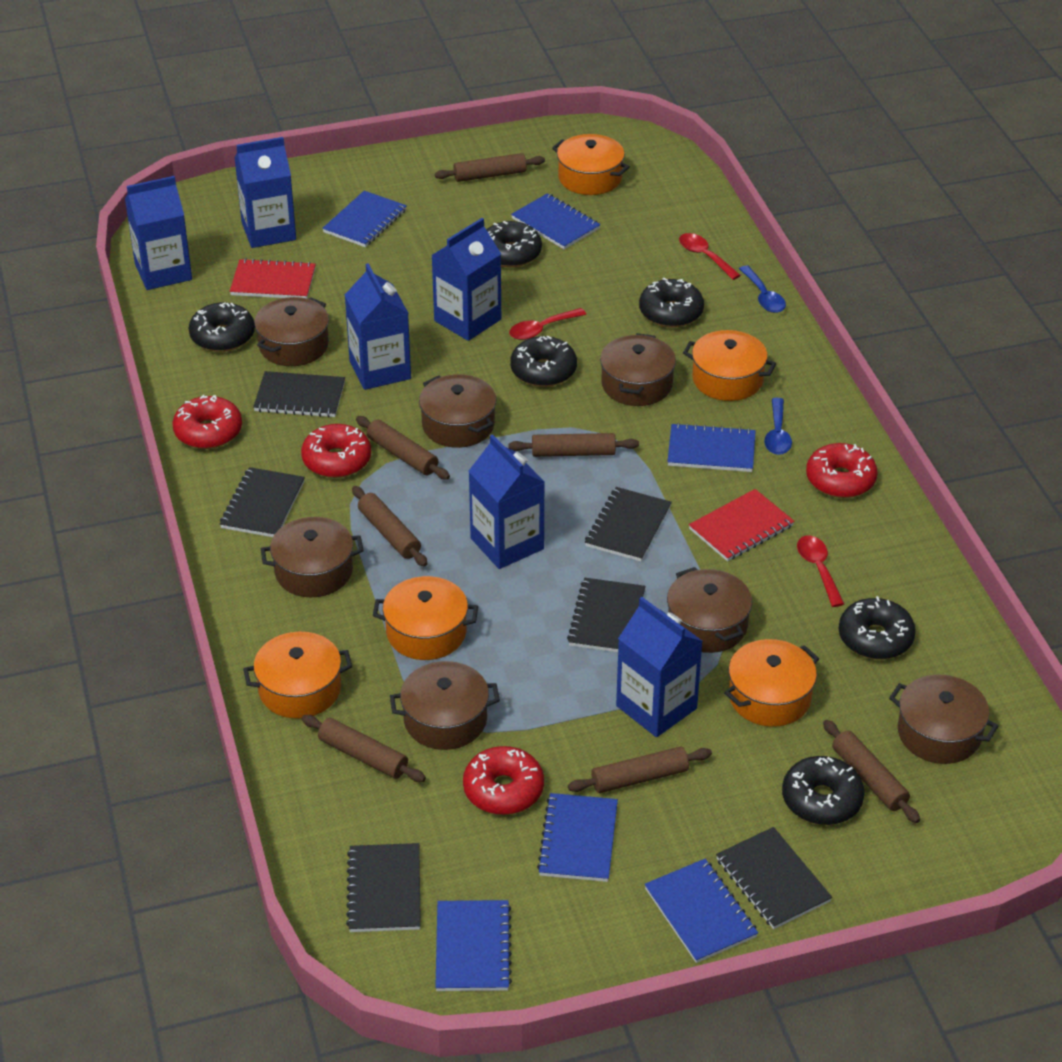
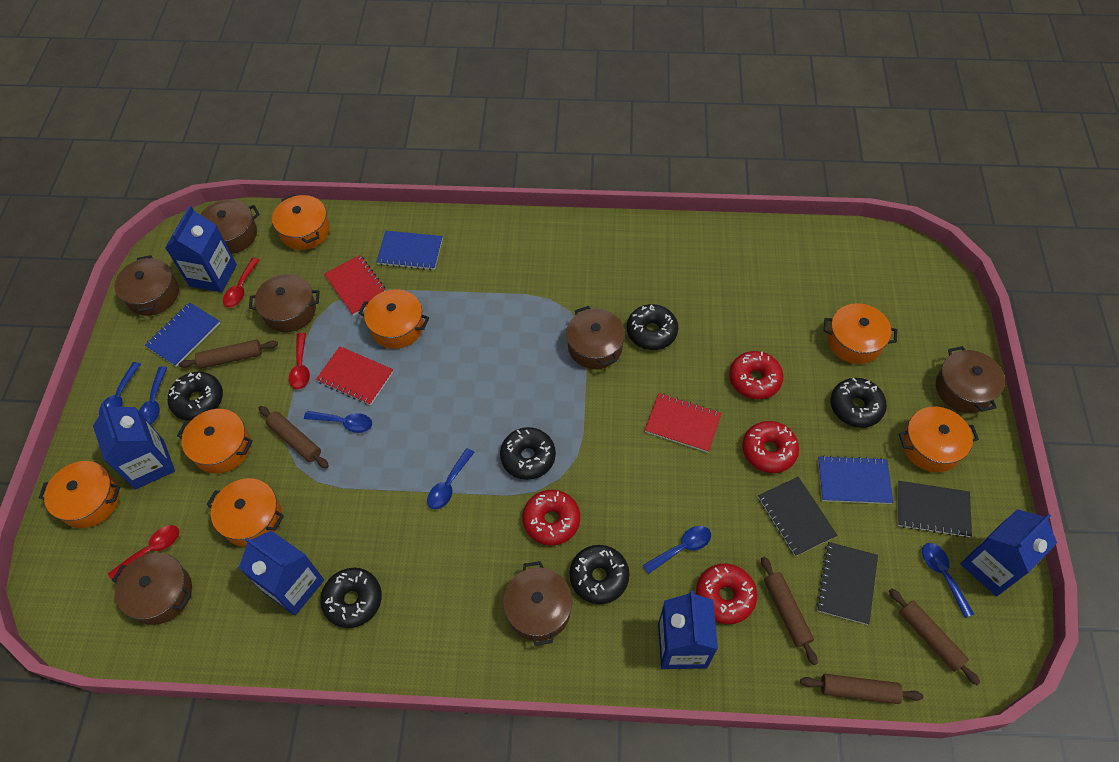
black notebook: 6 -> 3
blue carton: 6 -> 5
blue notebook: 6 -> 3
blue spoon: 2 -> 6
brown rolling pin: 7 -> 5
orange pot: 5 -> 7
red notebook: 2 -> 3

